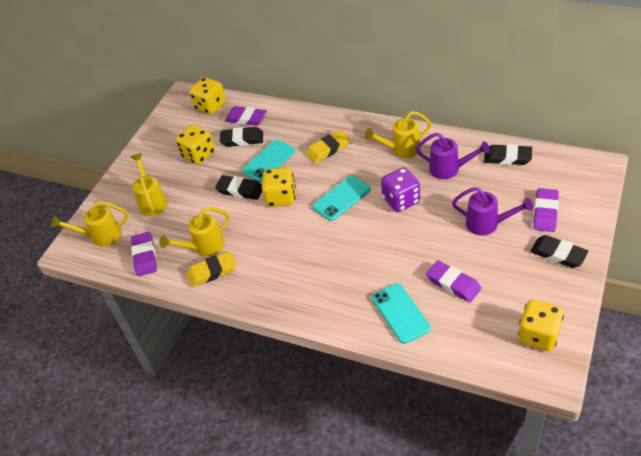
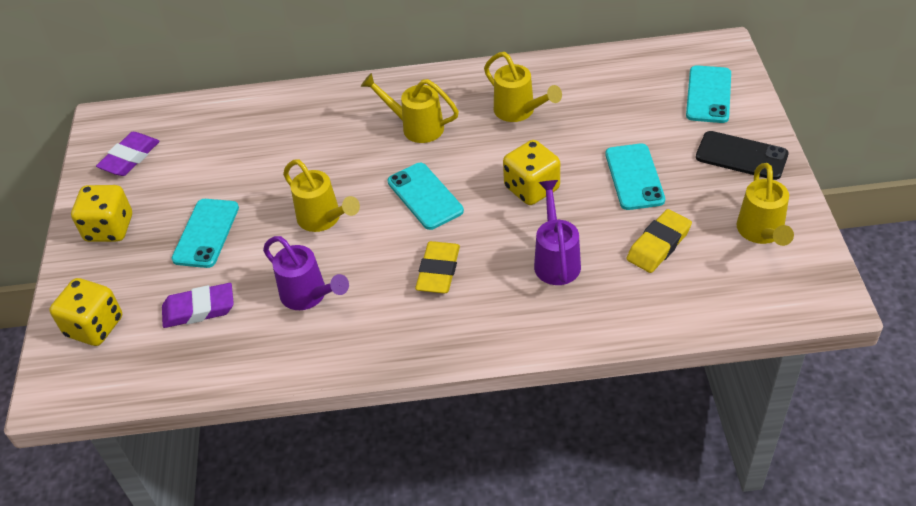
black eraser: 4 -> 0
black phone: 0 -> 1
purple dice: 1 -> 0
purple eraser: 4 -> 2
turquoise phone: 3 -> 4
yellow dice: 4 -> 3

